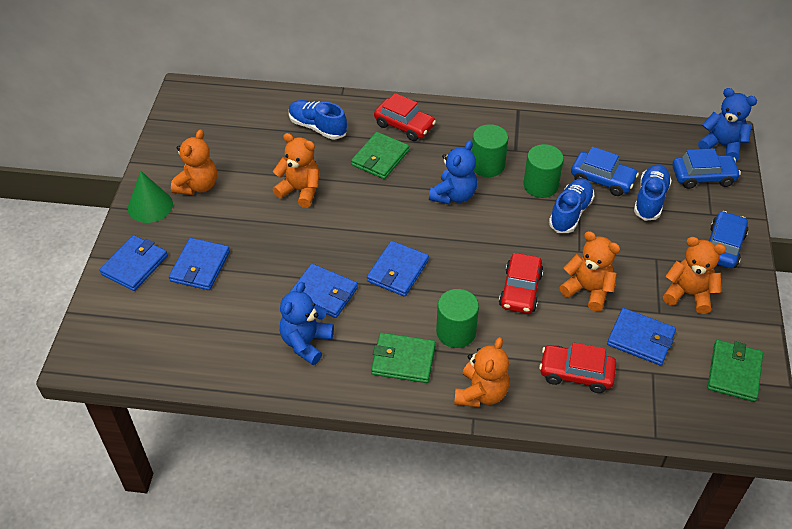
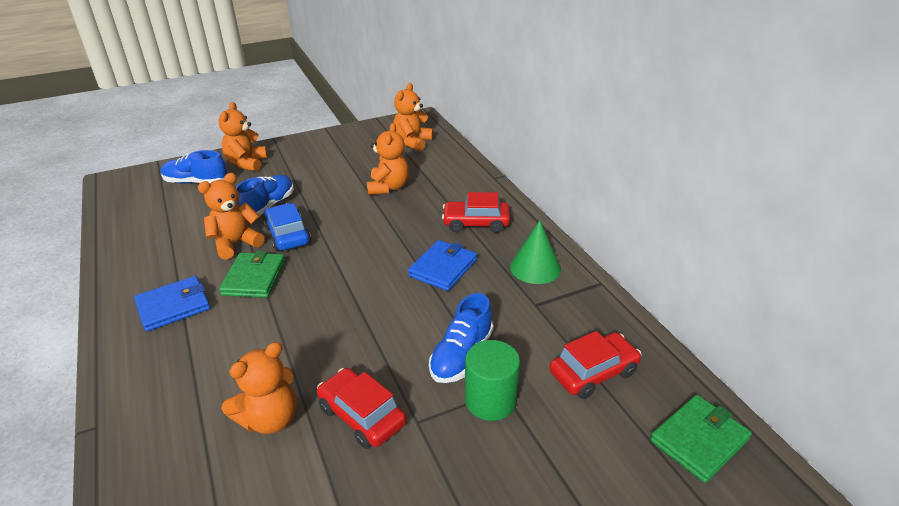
blue car: 3 -> 1
blue teddy bear: 3 -> 0
blue wallet: 5 -> 2
green cylinder: 3 -> 1
green wallet: 3 -> 2

